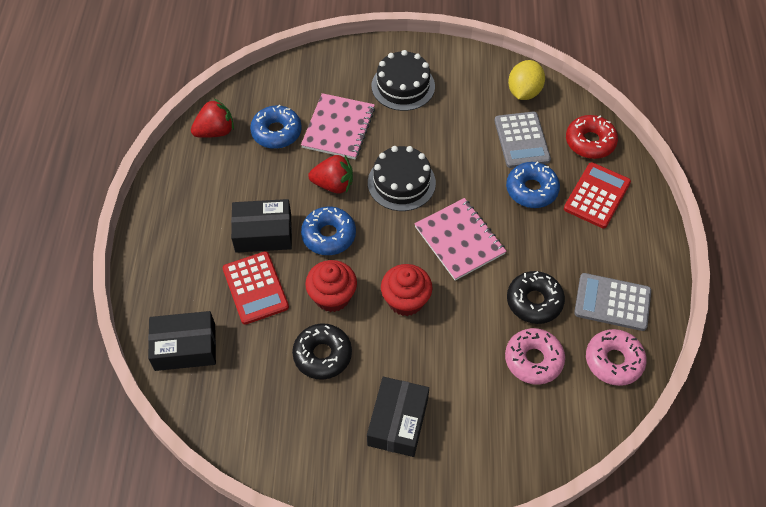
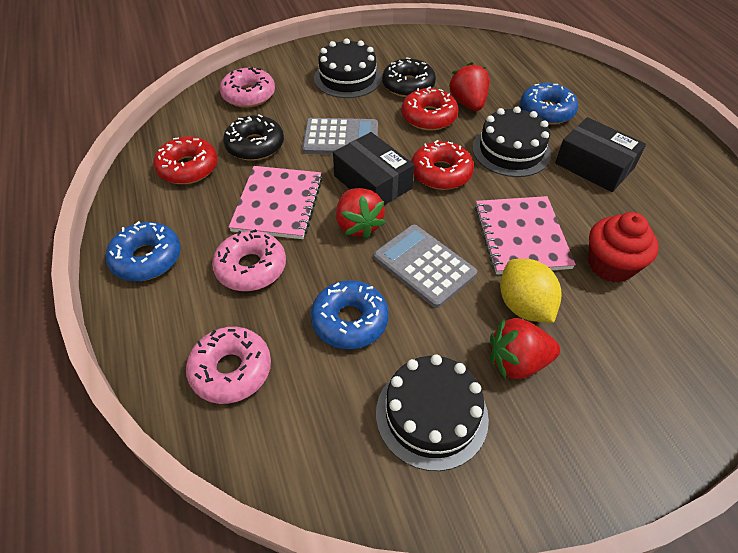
black box: 3 -> 2
black cake: 2 -> 3
pink donut: 2 -> 3
red calculator: 2 -> 0
red cupcake: 2 -> 1
red donut: 1 -> 3
red strawberry: 2 -> 3

